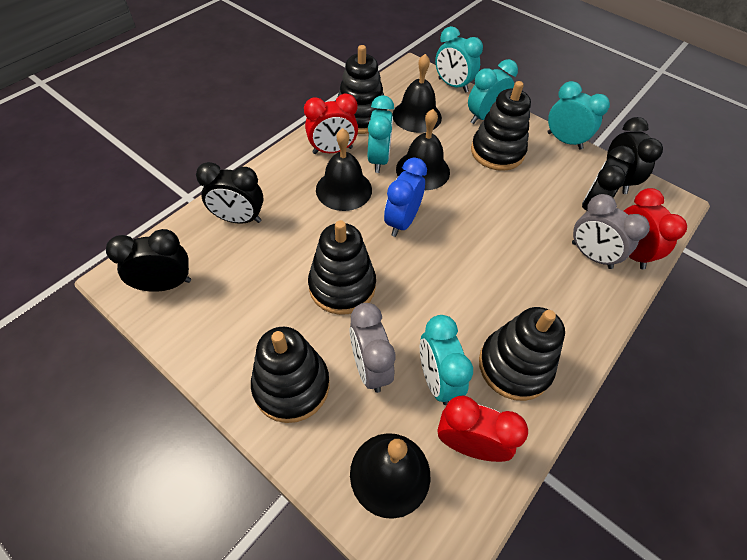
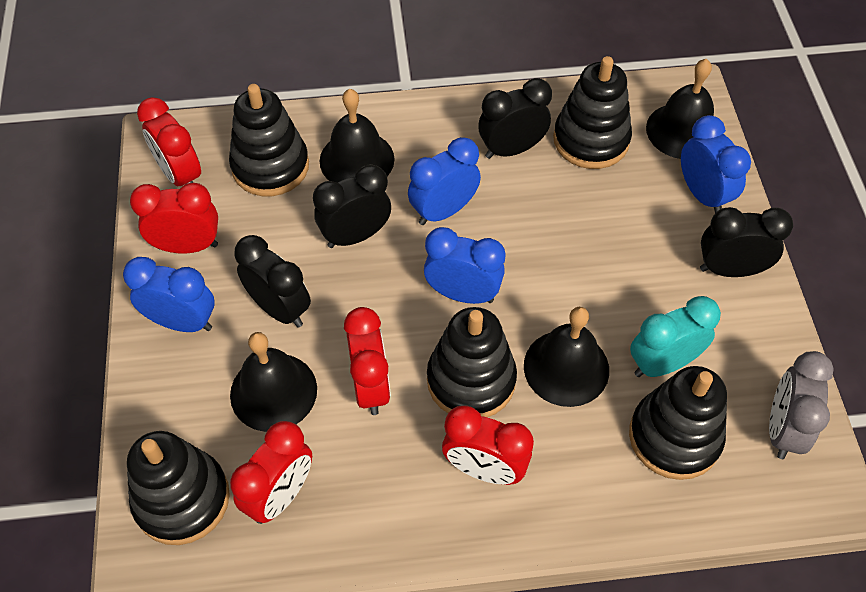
blue clock: 1 -> 4
grey clock: 2 -> 1
red clock: 3 -> 5
turquoise clock: 5 -> 1

